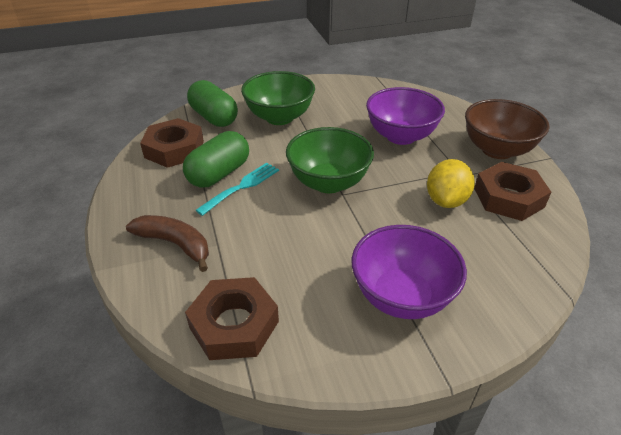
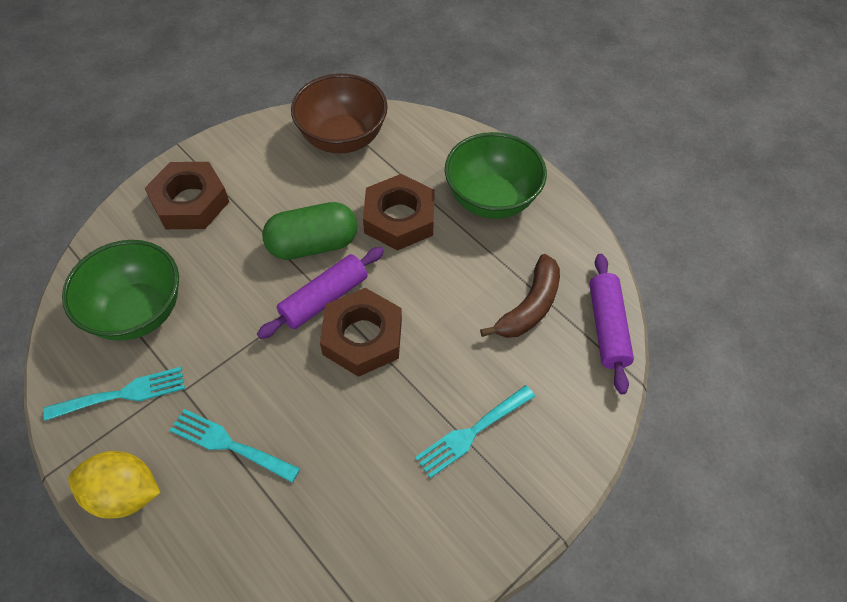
green capsule: 2 -> 1
purple bowl: 2 -> 0
purple rolling pin: 0 -> 2
turquoise fork: 1 -> 3

